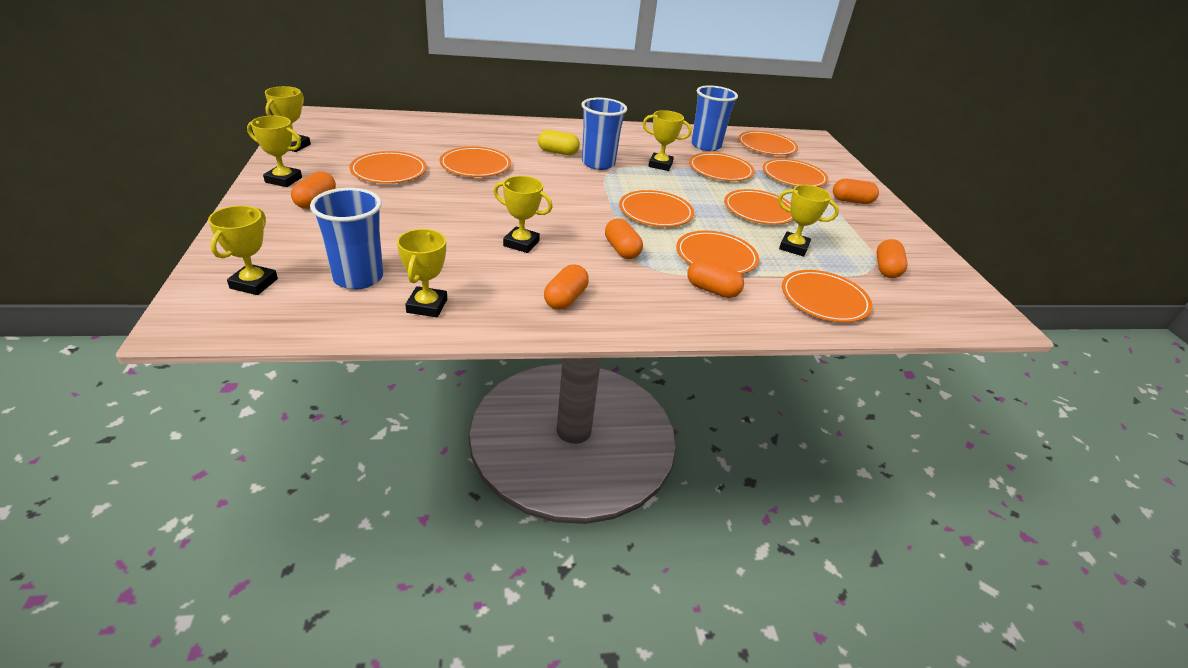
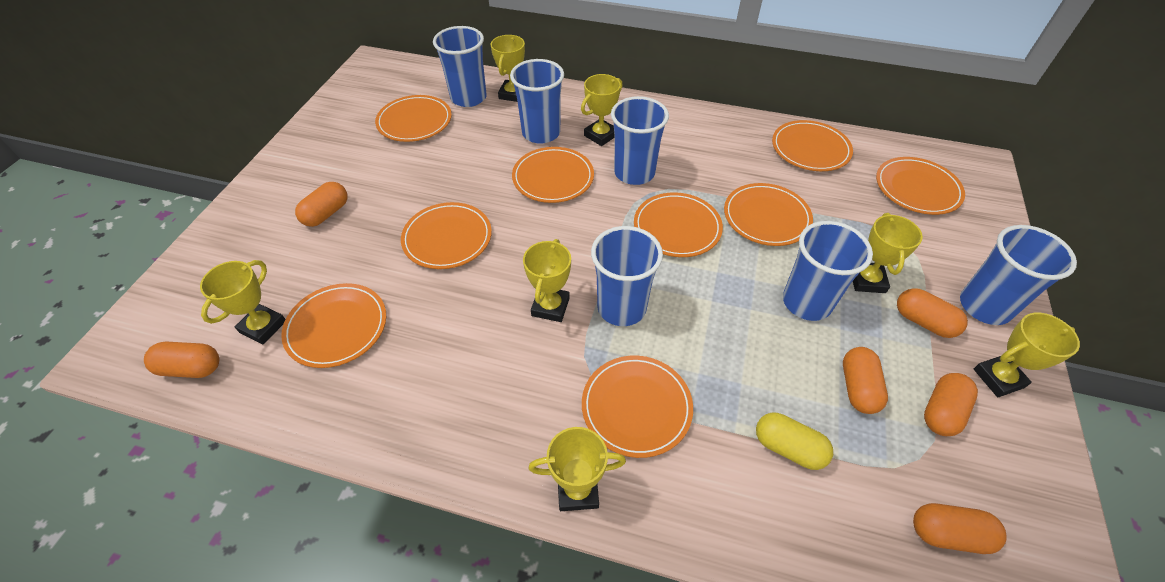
blue cup: 3 -> 6

